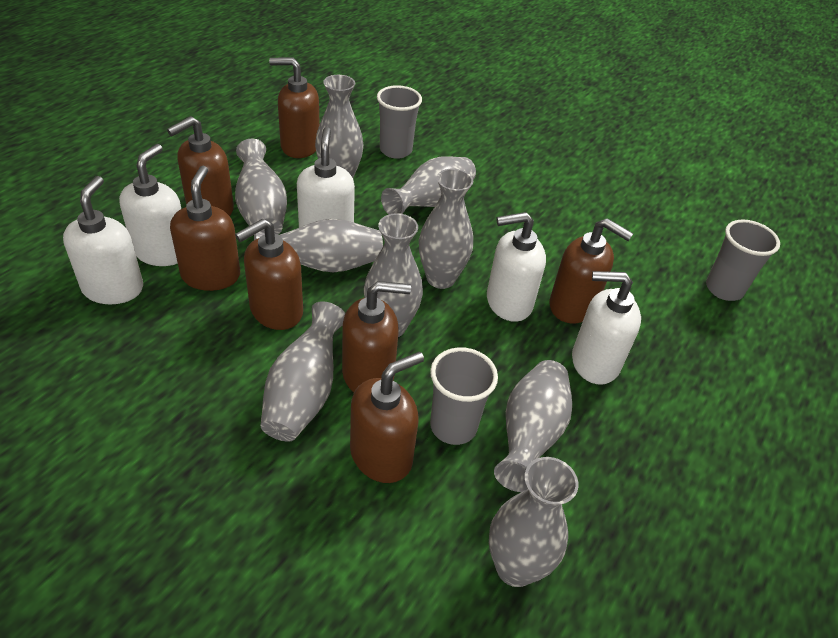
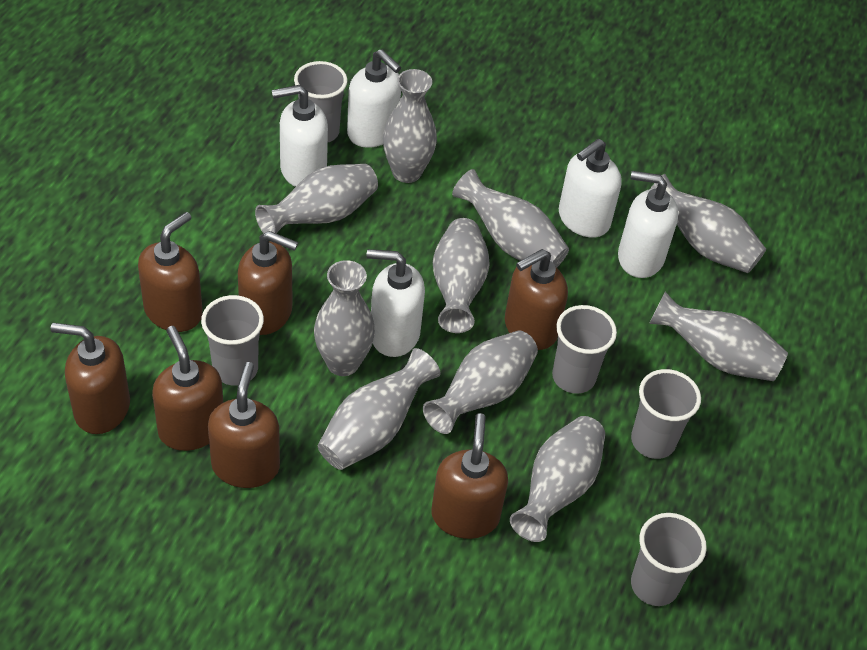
grey cup: 3 -> 5
grey vase: 9 -> 10

